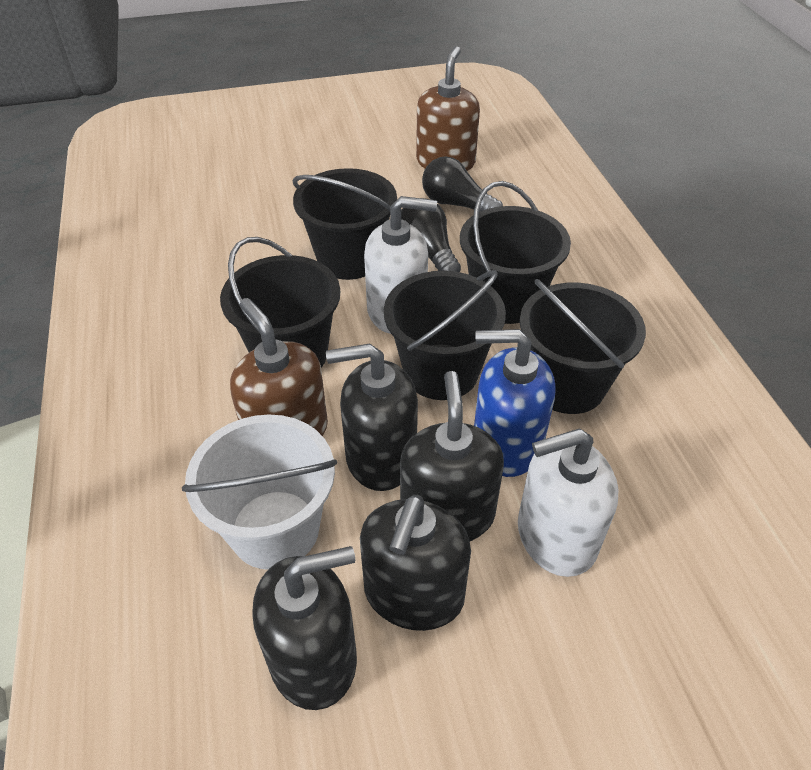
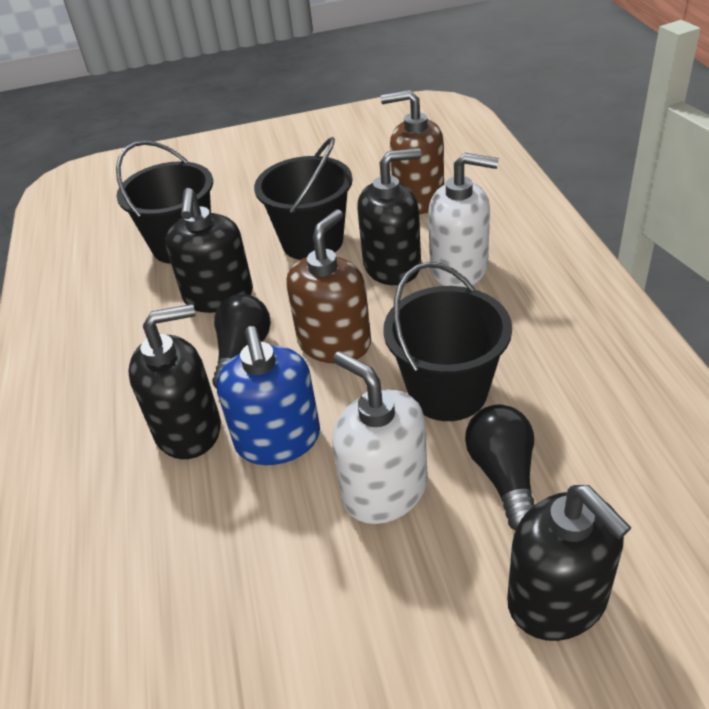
black bucket: 5 -> 3
white bucket: 1 -> 0

